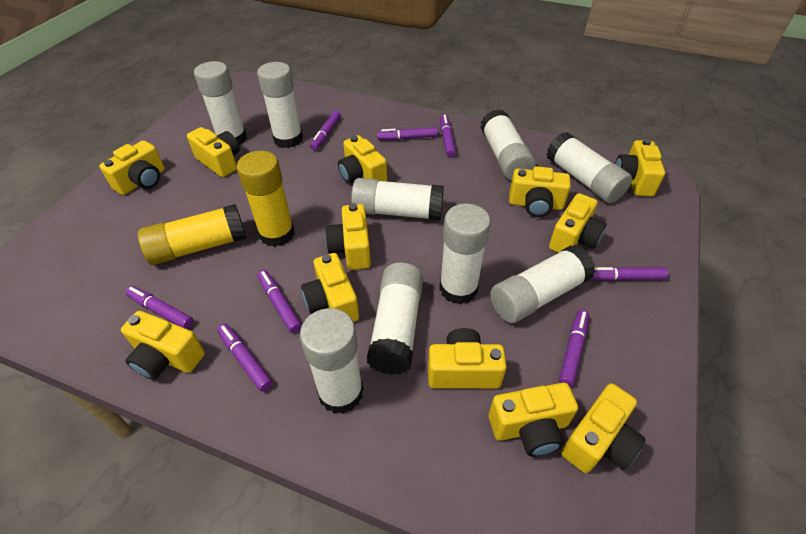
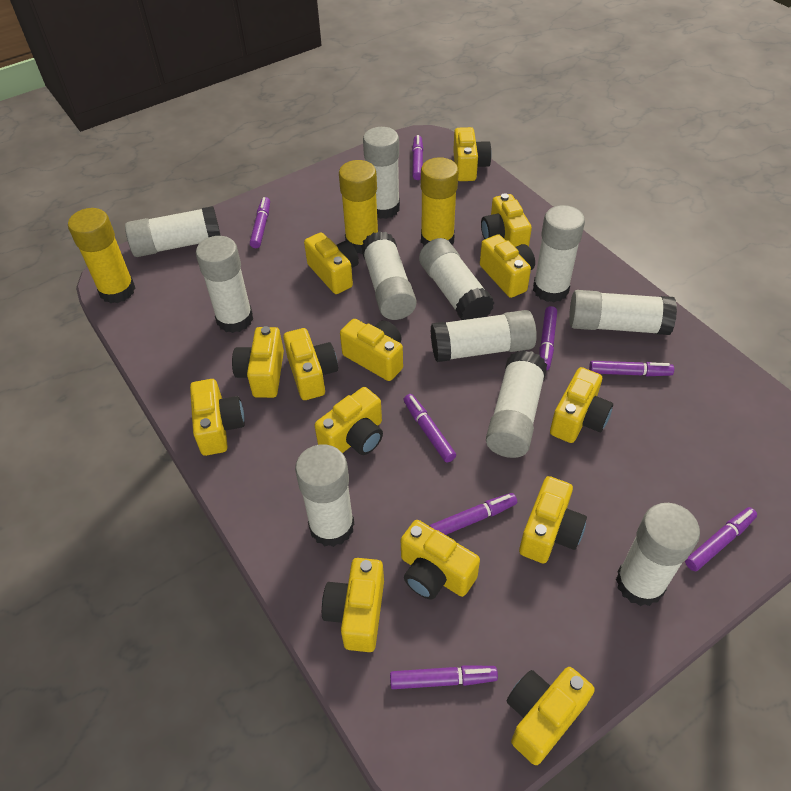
white glue stick: 9 -> 11
yellow camera: 12 -> 14
yellow glue stick: 2 -> 3

